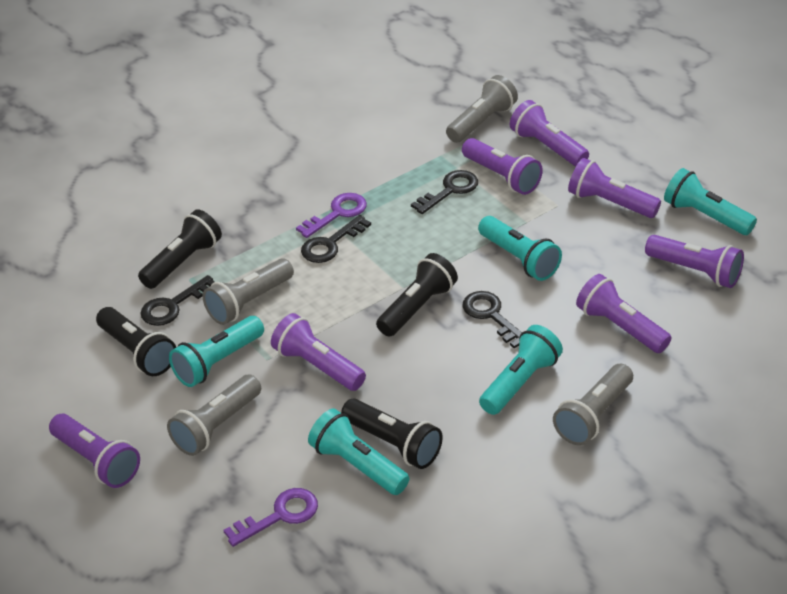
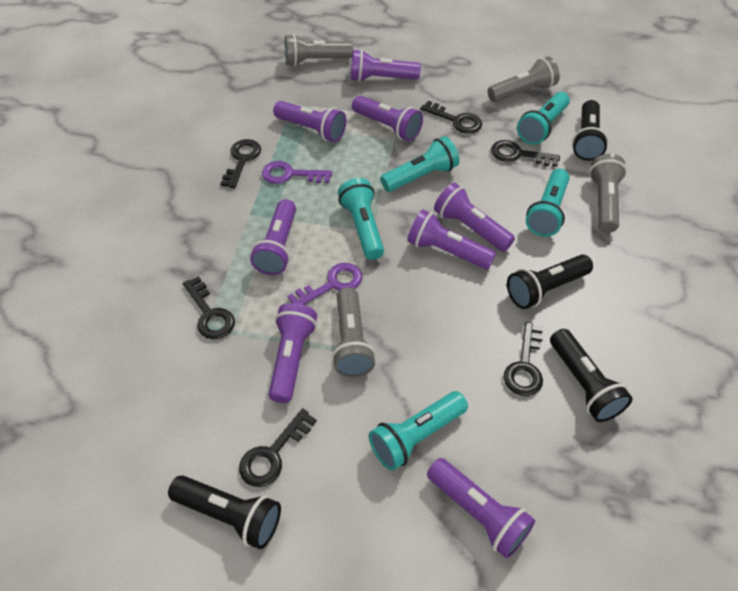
black key: 4 -> 6
purple flashlight: 7 -> 8

